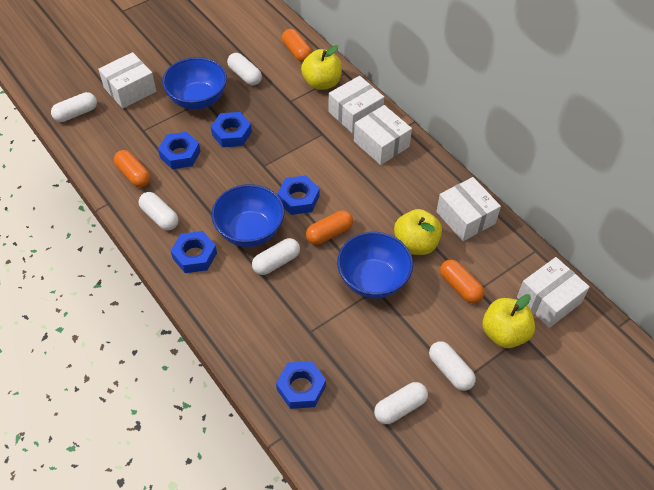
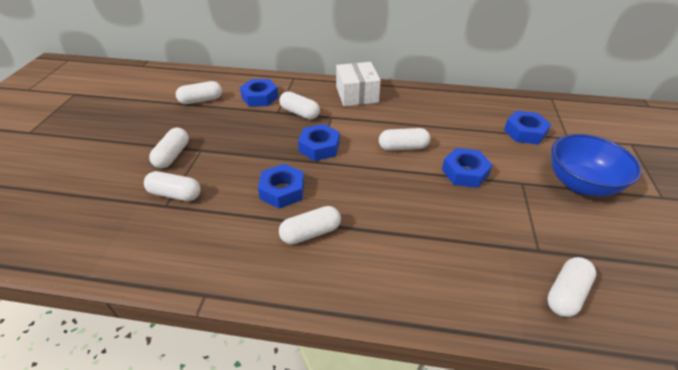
blue bowl: 3 -> 1
orange capsule: 4 -> 0
white box: 5 -> 1
white capsule: 6 -> 7
yellow apple: 3 -> 0

